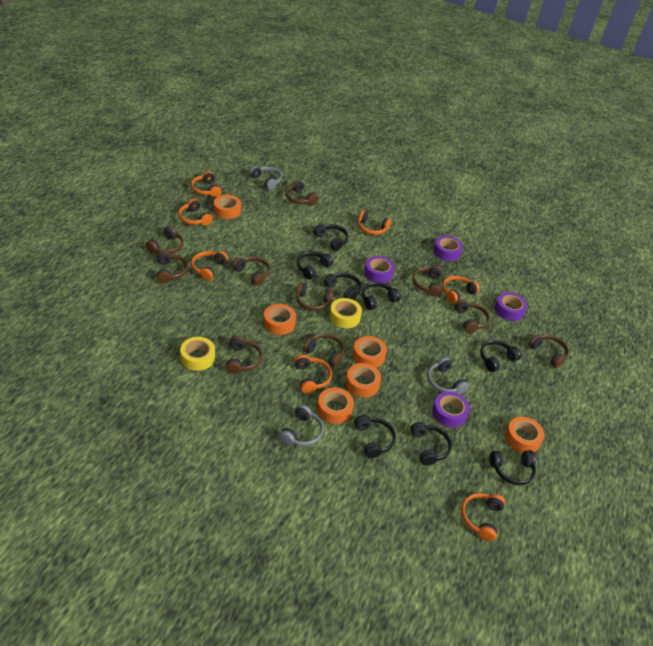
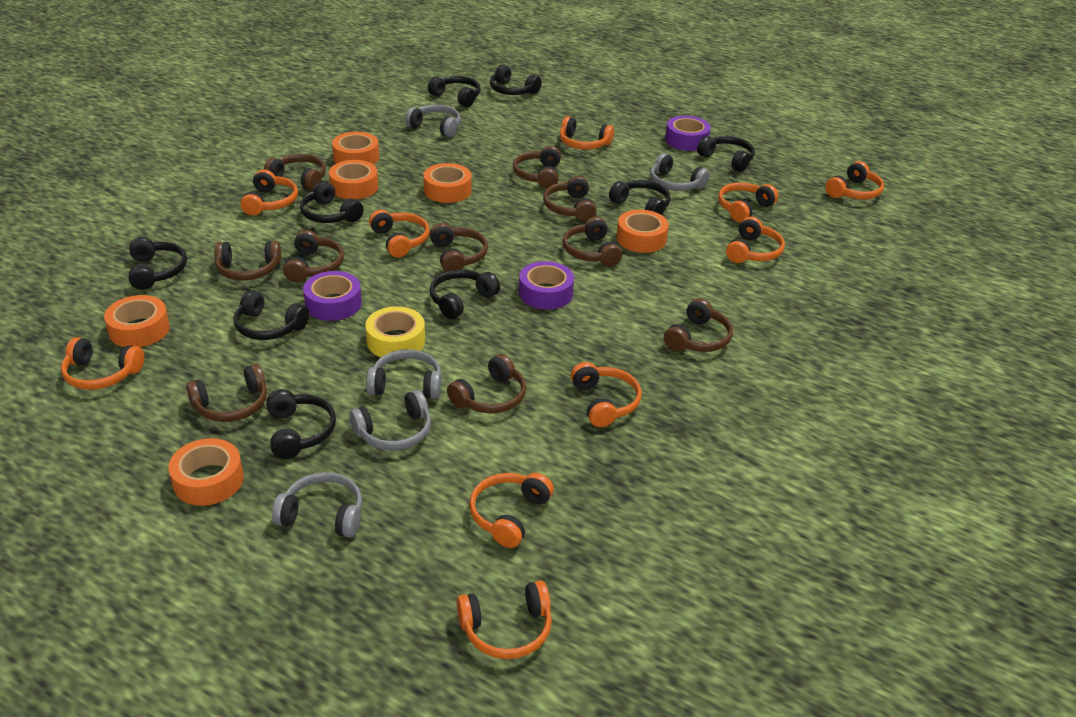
black headphones: 8 -> 9
grey headphones: 3 -> 5
orange headphones: 7 -> 10
purple tape: 4 -> 3
yellow tape: 2 -> 1

